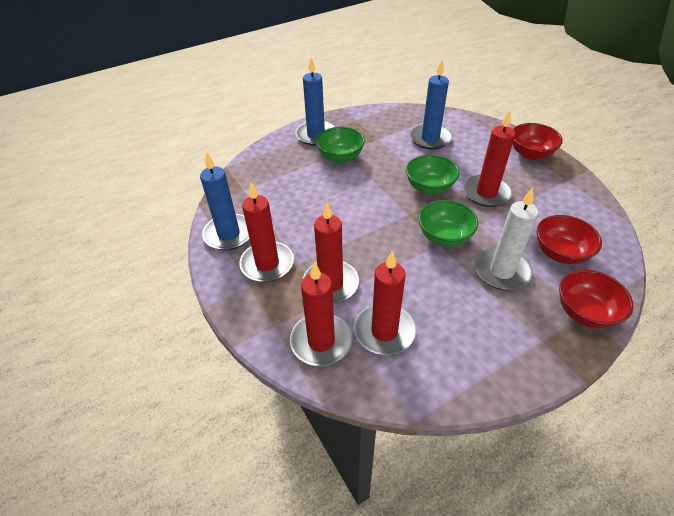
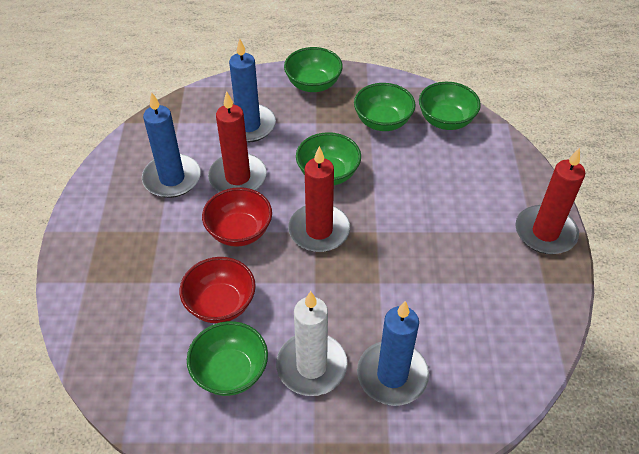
green bowl: 3 -> 5
red bowl: 3 -> 2
red candle: 5 -> 3

